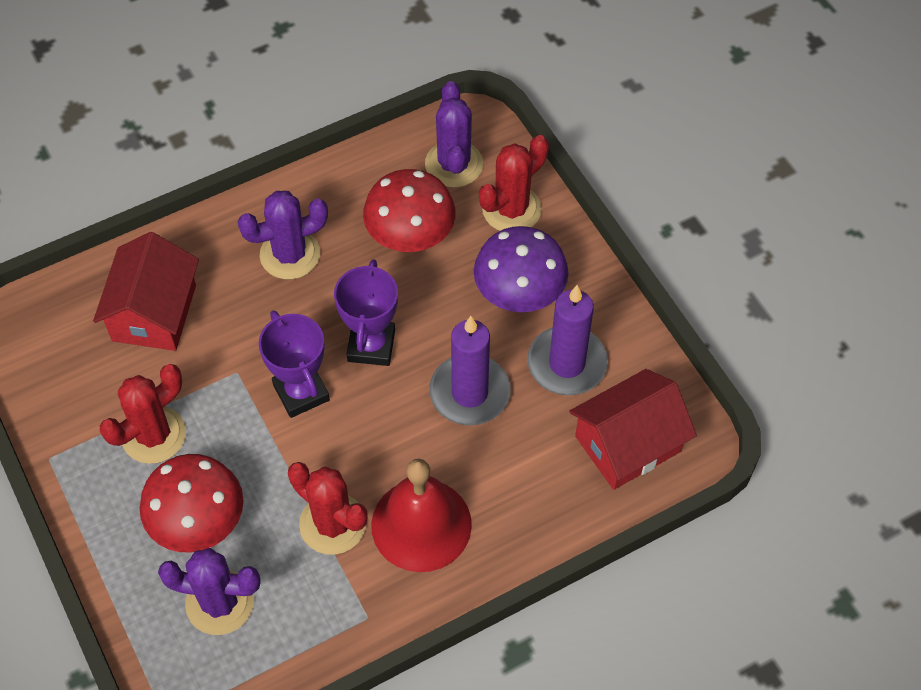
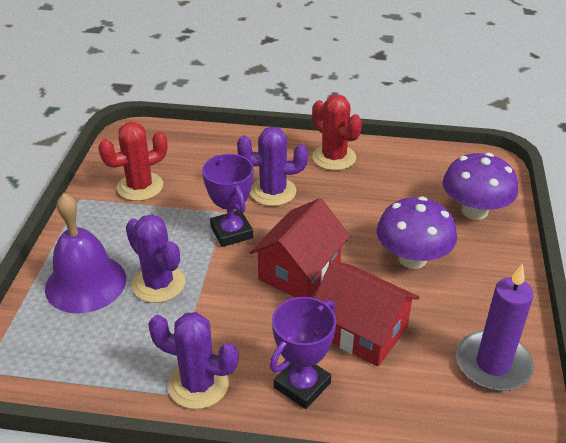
purple bell: 0 -> 1
purple candle: 2 -> 1
purple mushroom: 1 -> 2
red bell: 1 -> 0
red cactus: 3 -> 2
red mushroom: 2 -> 0

